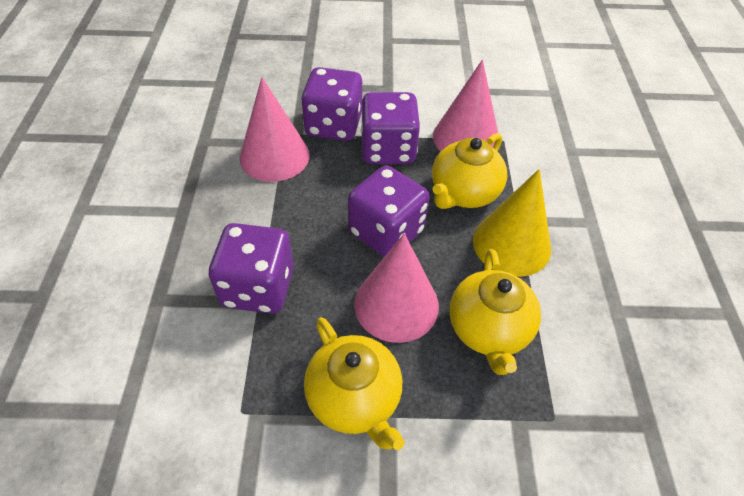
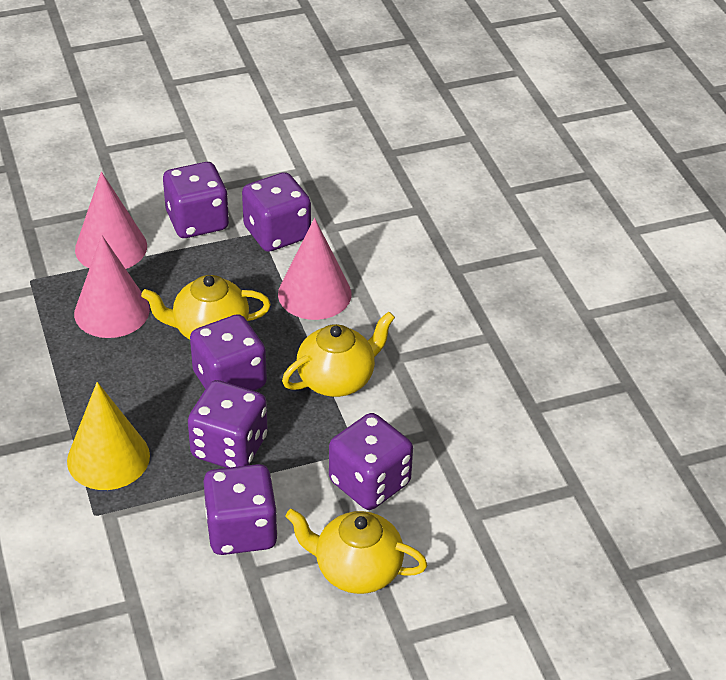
purple dice: 4 -> 6

